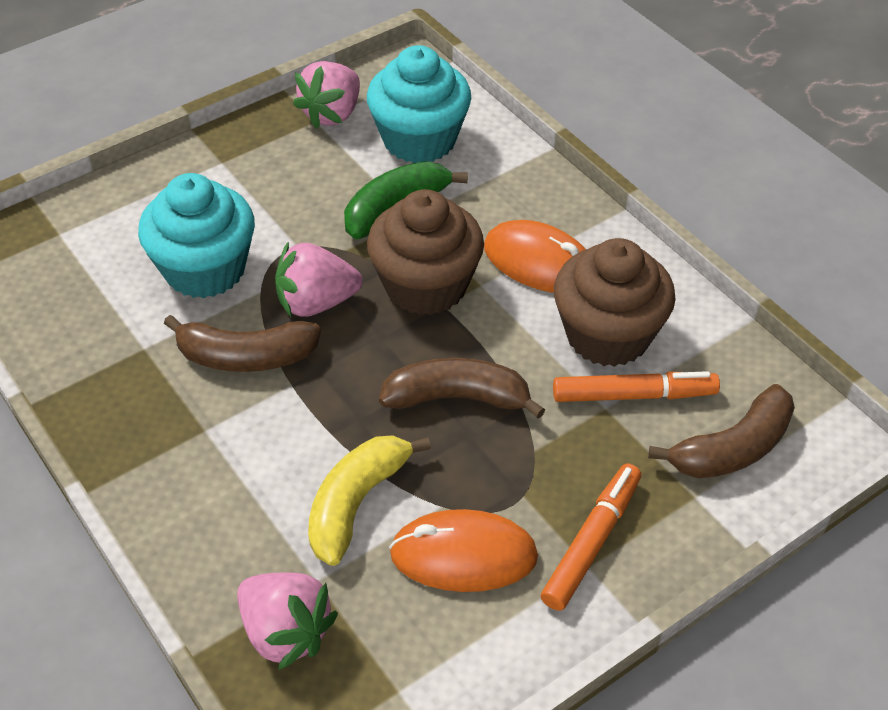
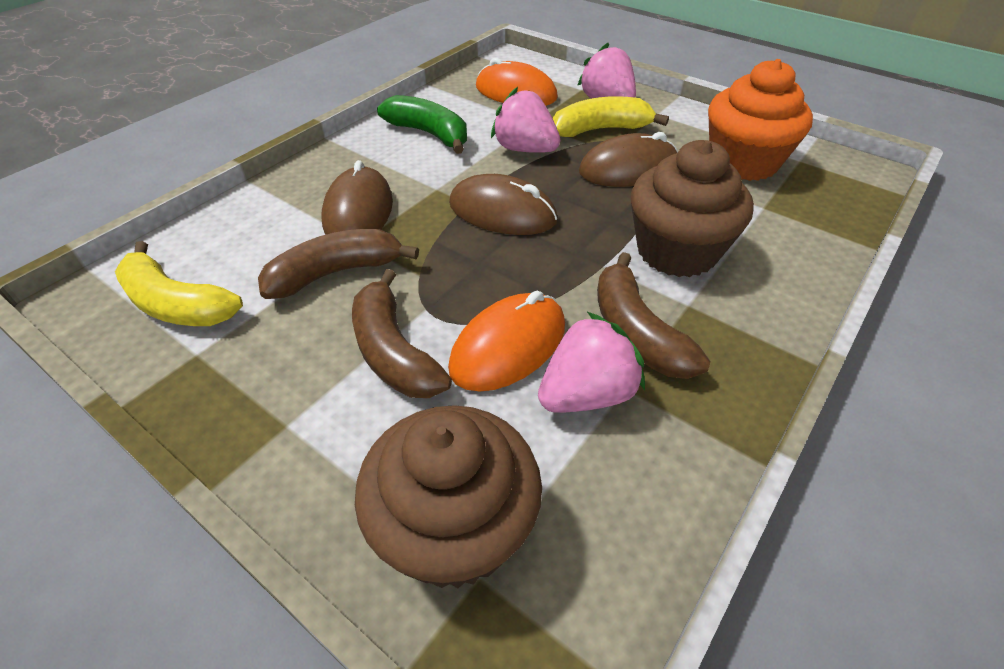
brown mouse: 0 -> 3
orange cupcake: 0 -> 1
orange marker: 2 -> 0
turquoise cupcake: 2 -> 0
yellow banana: 1 -> 2

